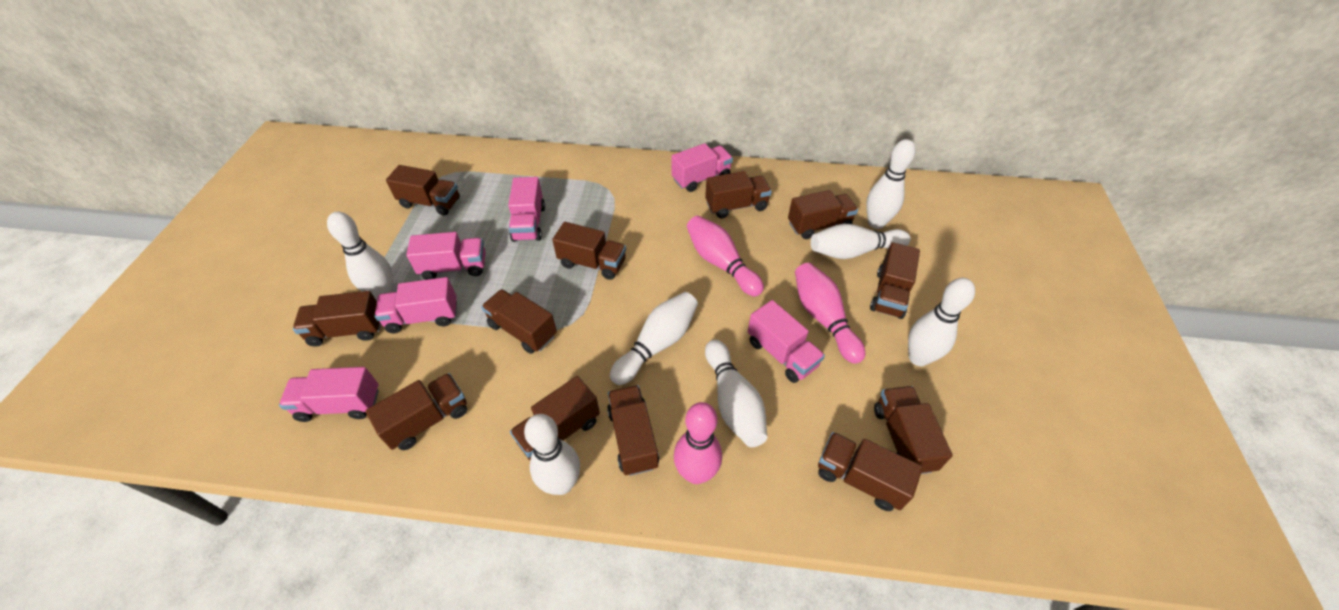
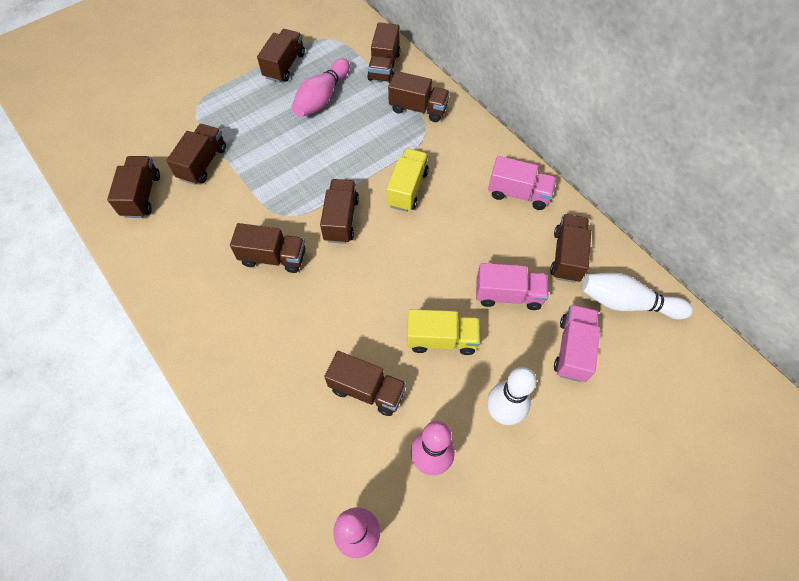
brown truck: 12 -> 9
pink truck: 6 -> 3
white bowling pin: 7 -> 2
yellow truck: 0 -> 2

